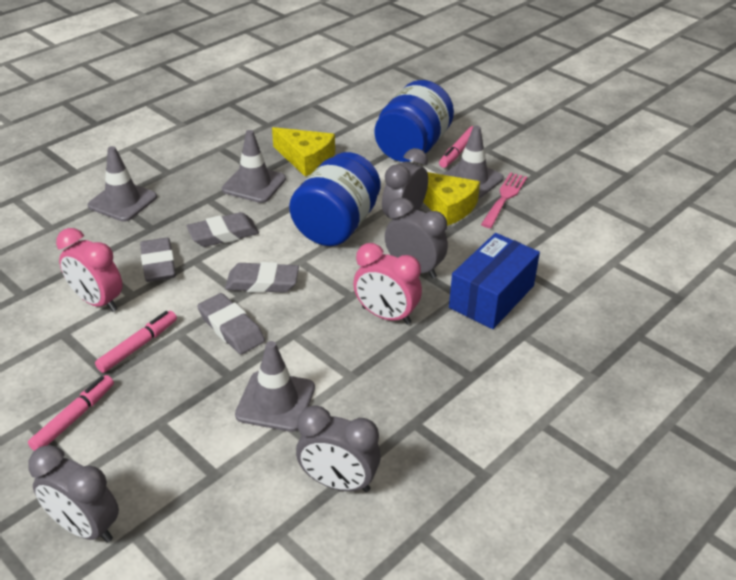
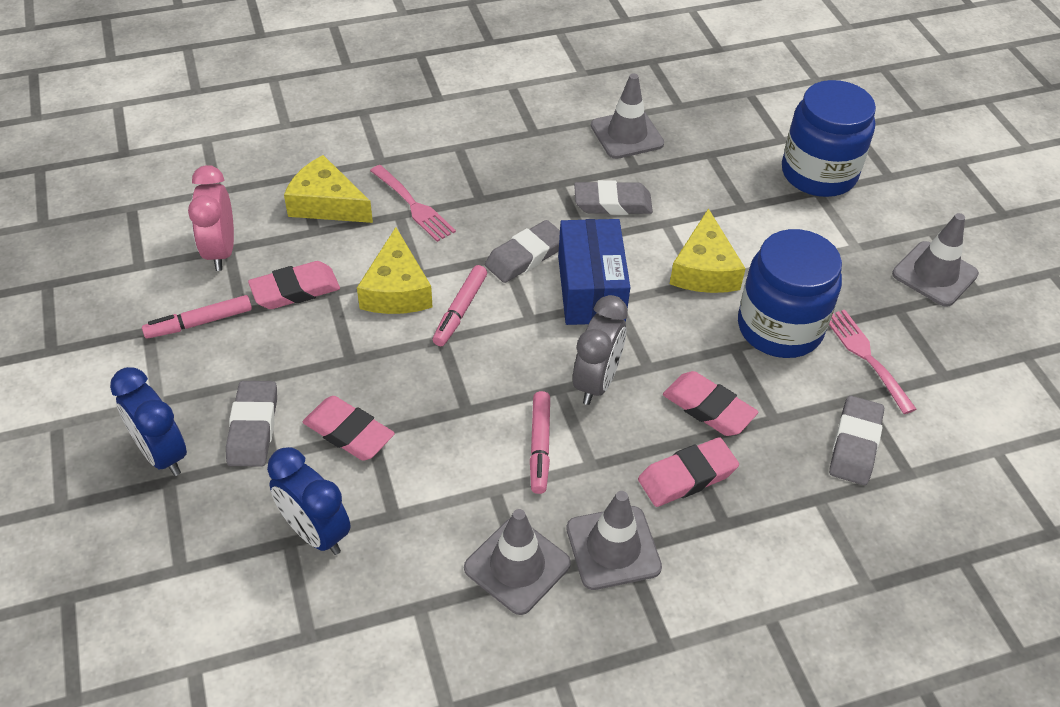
blue clock: 0 -> 2
grey clock: 4 -> 1
pink clock: 2 -> 1
pink eraser: 0 -> 4
pink fork: 1 -> 2
yellow cheese: 2 -> 3

